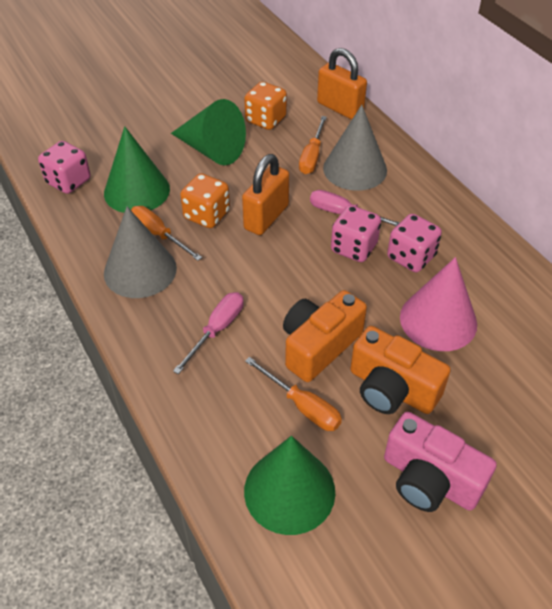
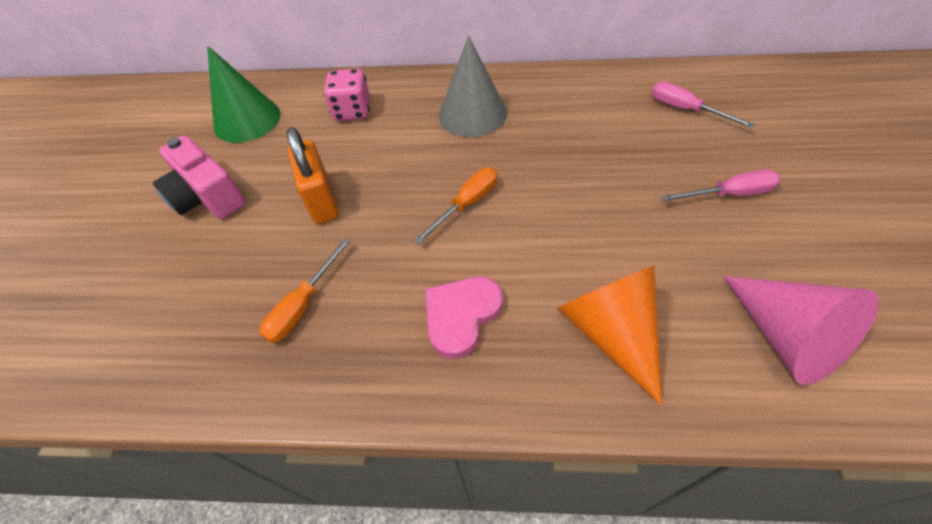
green cone: 3 -> 1
grey cone: 2 -> 1
orange camera: 2 -> 0
orange cone: 0 -> 1
orange dice: 2 -> 0
orange padlock: 2 -> 1
orange screwdriver: 3 -> 2
pink dice: 3 -> 1
pink heart: 0 -> 1

